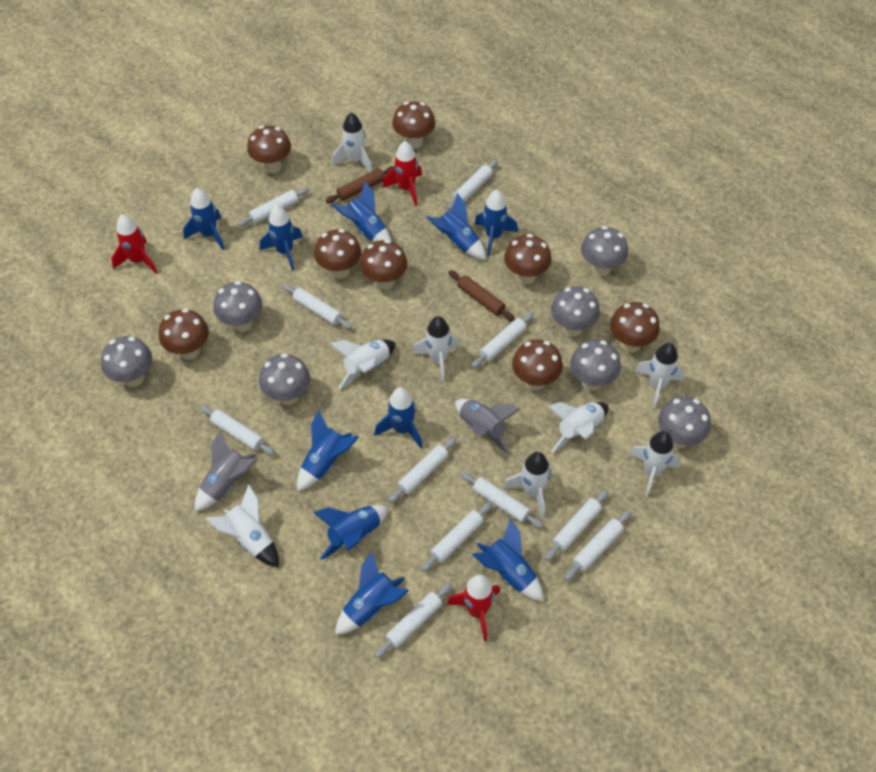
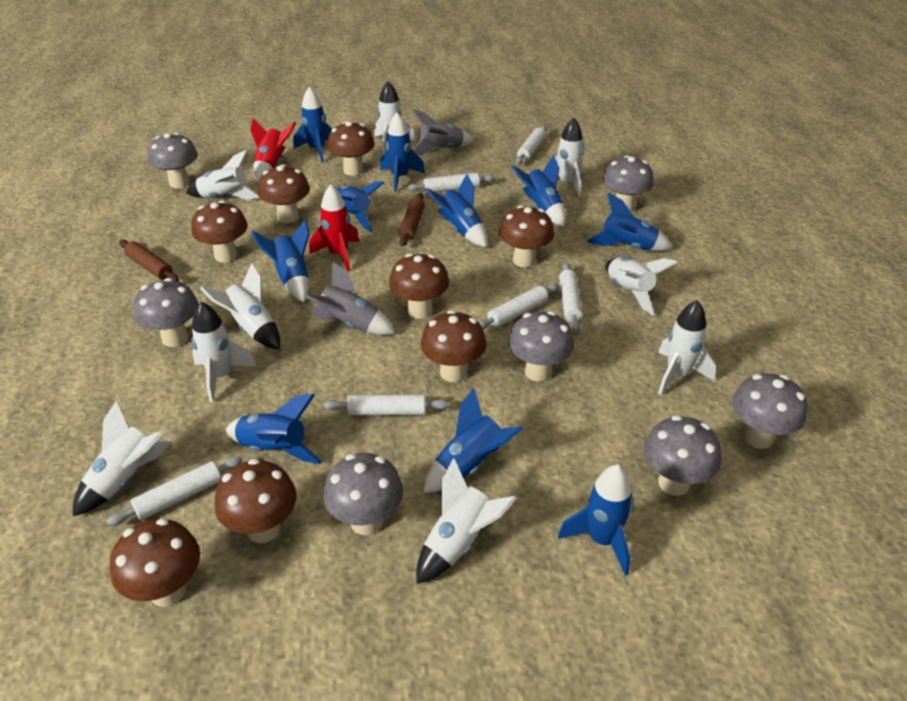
red rocket: 3 -> 2
white rocket: 8 -> 9
white rolling pin: 11 -> 6

